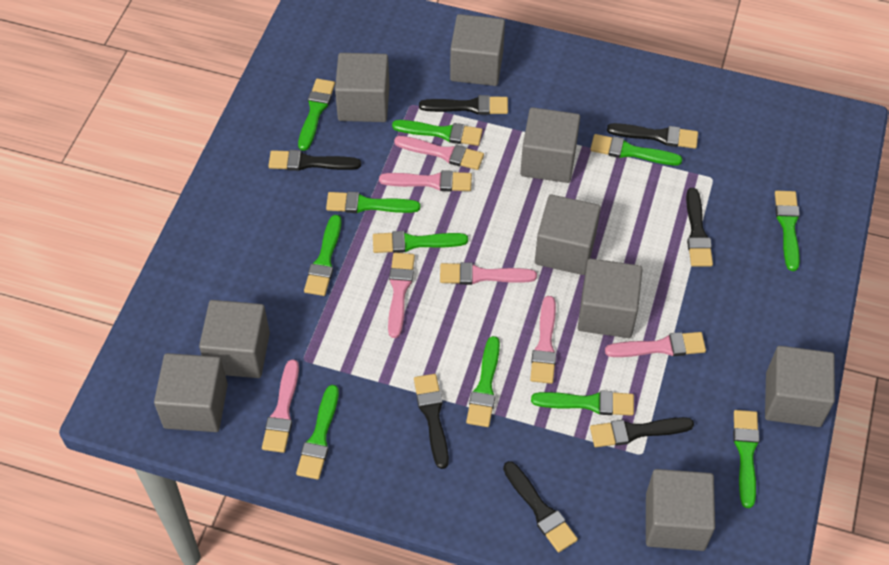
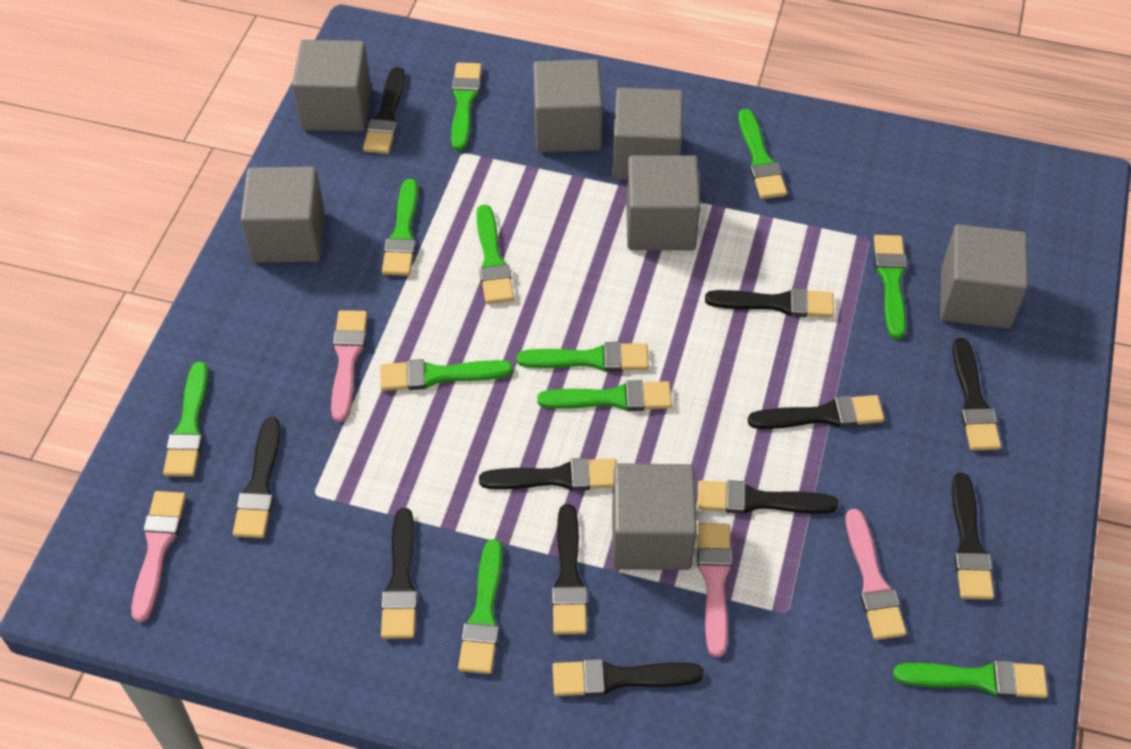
black brush: 7 -> 11
grey cube: 9 -> 7
pink brush: 7 -> 4

